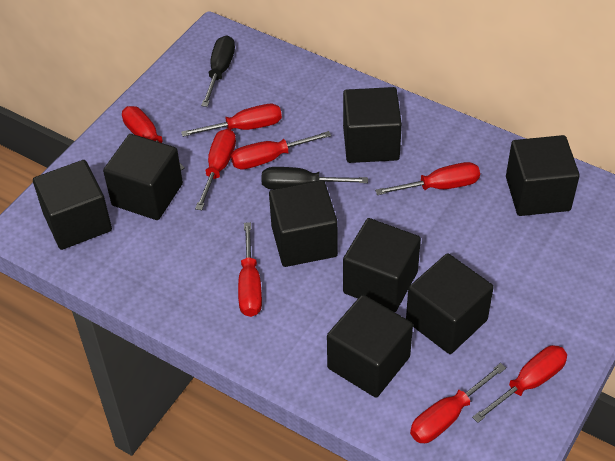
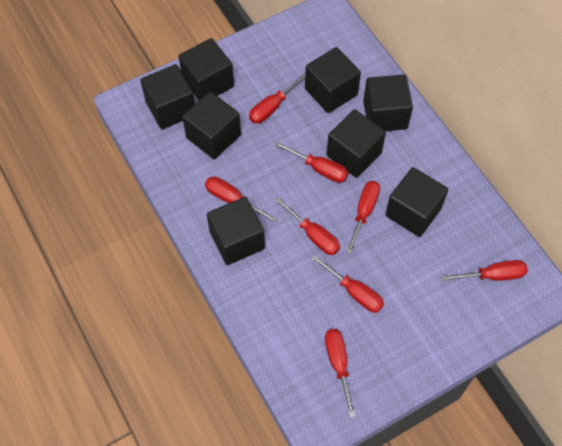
black screwdriver: 2 -> 0

